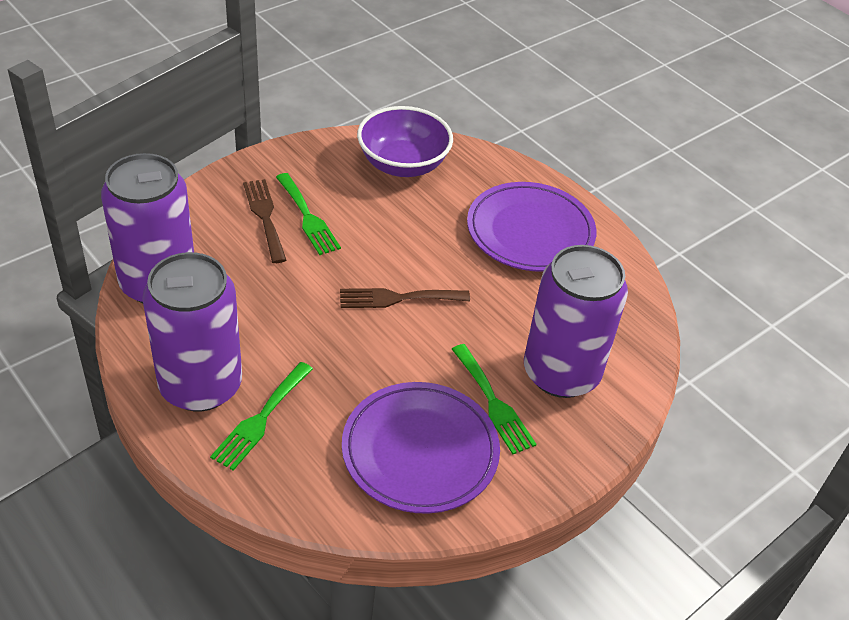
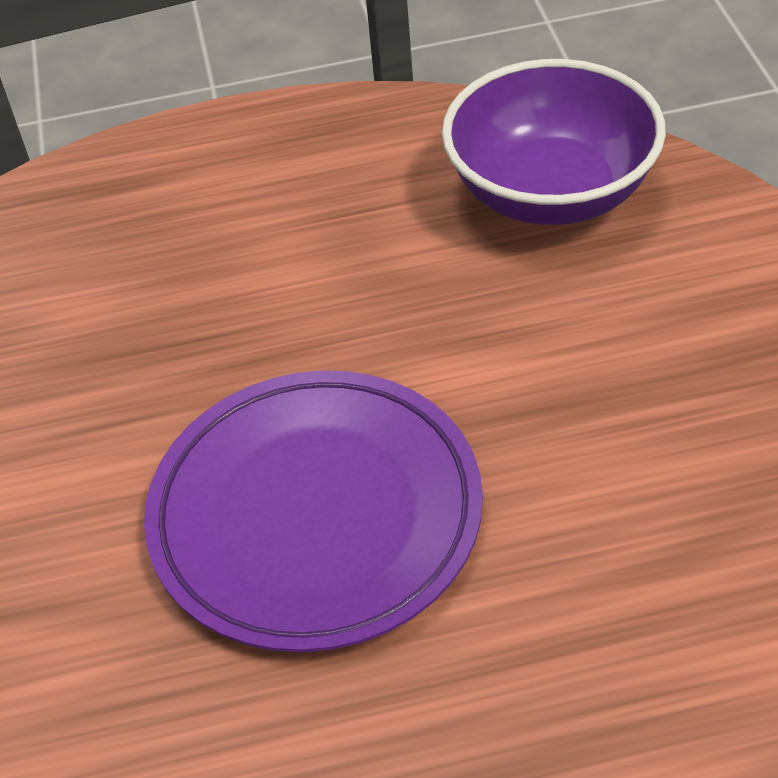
brown fork: 2 -> 0
green fork: 3 -> 0
purple can: 3 -> 0
purple plate: 2 -> 1

